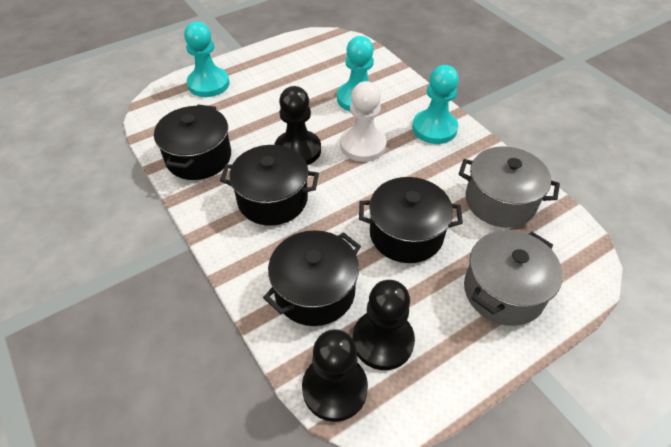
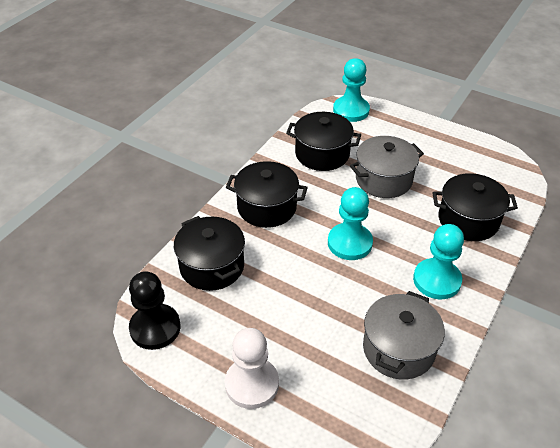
black pawn: 3 -> 1

